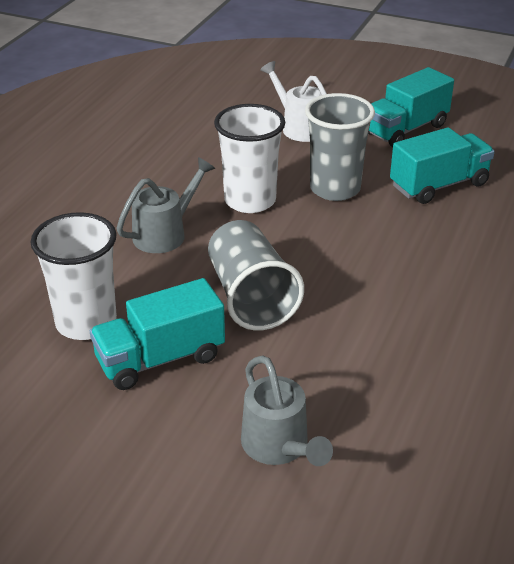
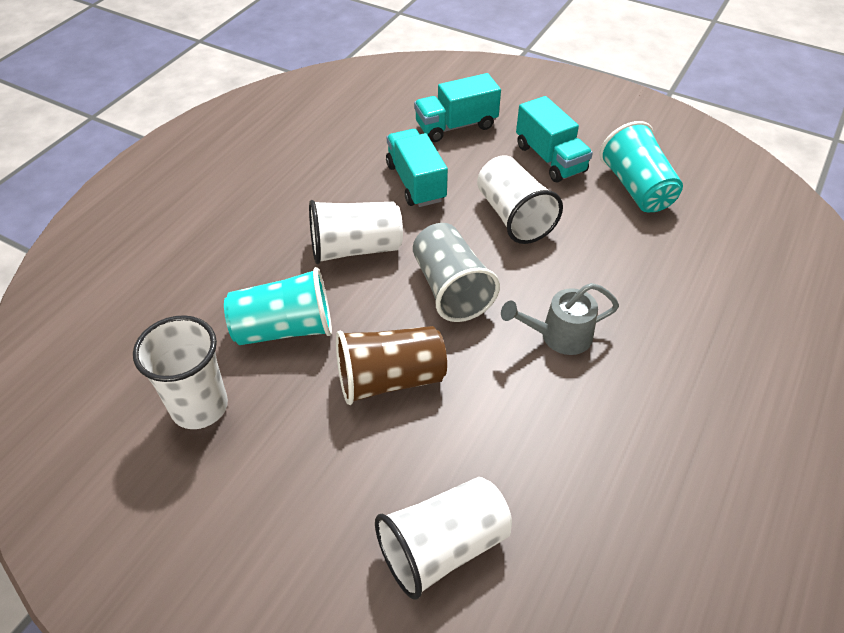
brown cup: 0 -> 1
grey cup: 2 -> 1
grey watering can: 2 -> 1
turquoise cup: 0 -> 2
white cup: 2 -> 4
white watering can: 1 -> 0

